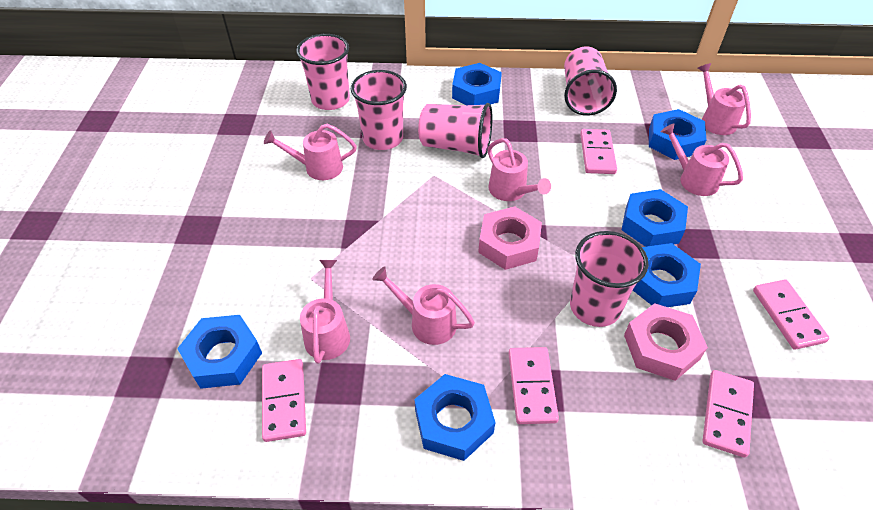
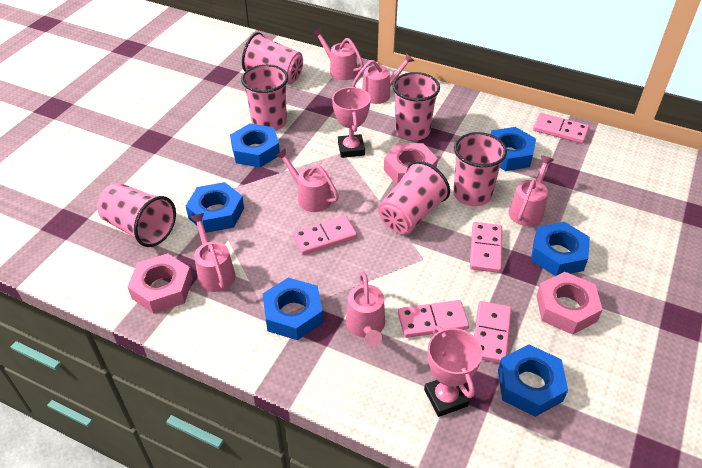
pink cup: 5 -> 6
pink nut: 2 -> 3
pink trophy: 0 -> 2

